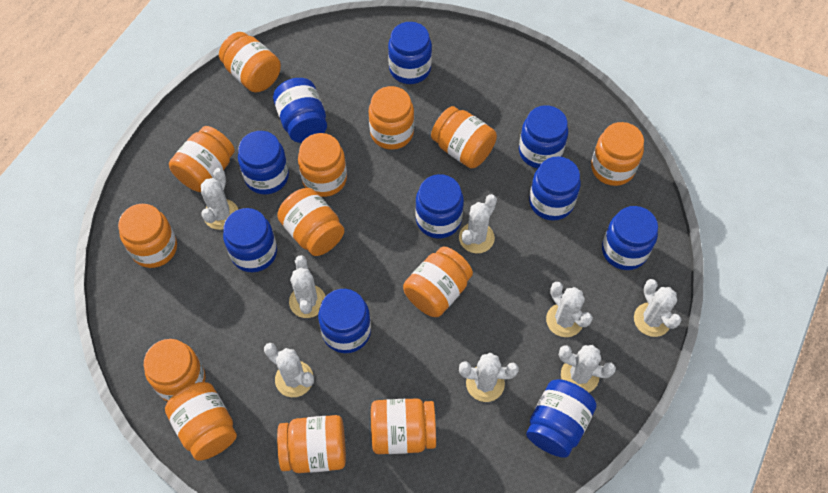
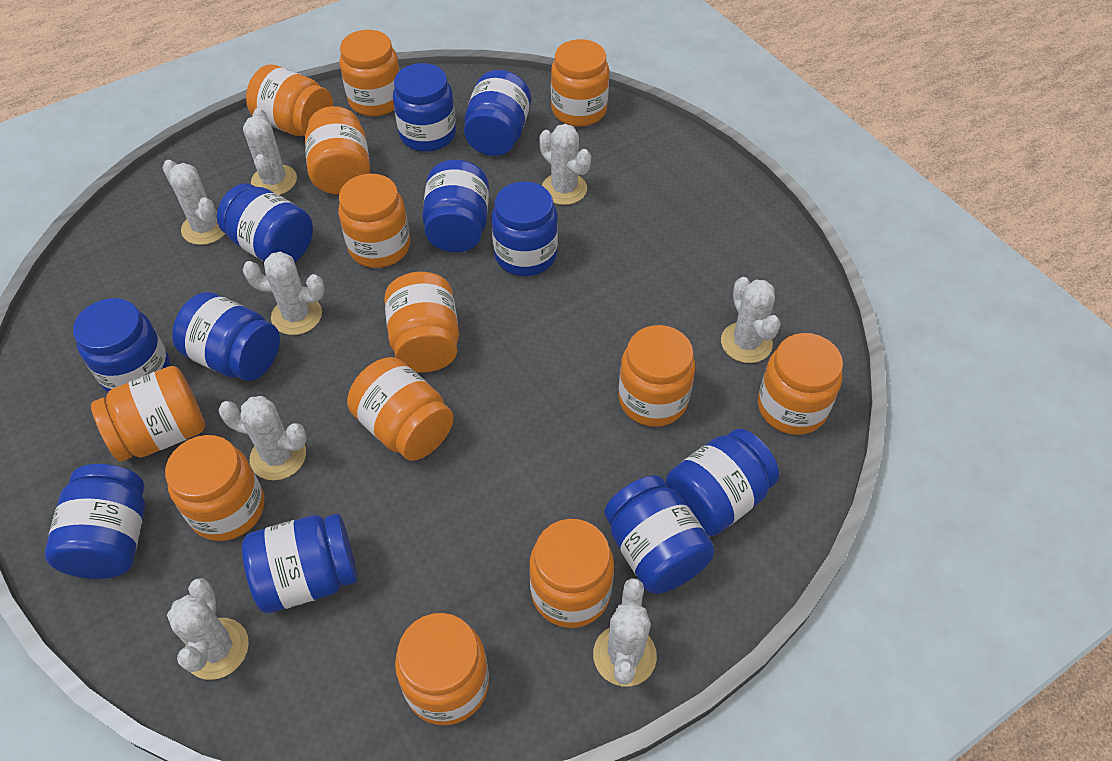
blue jar: 10 -> 11

